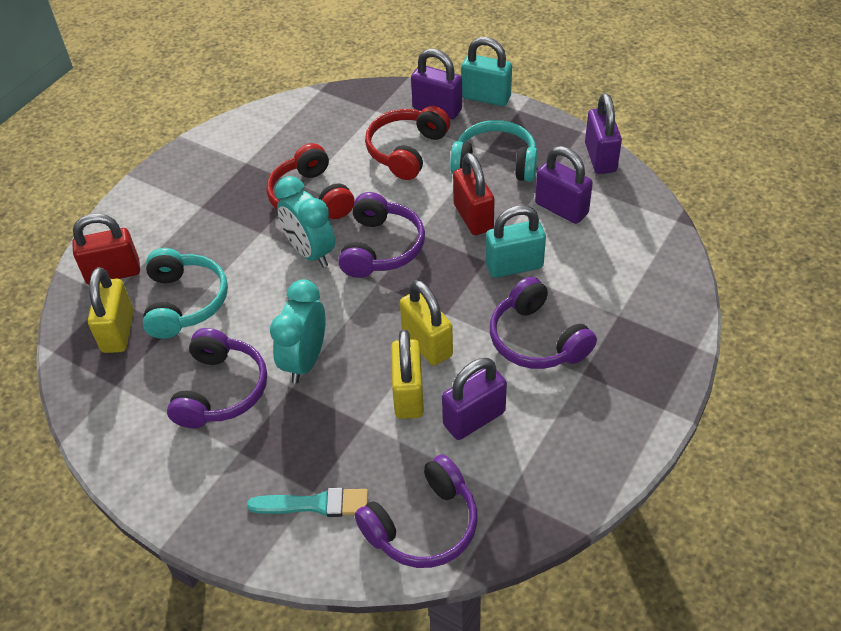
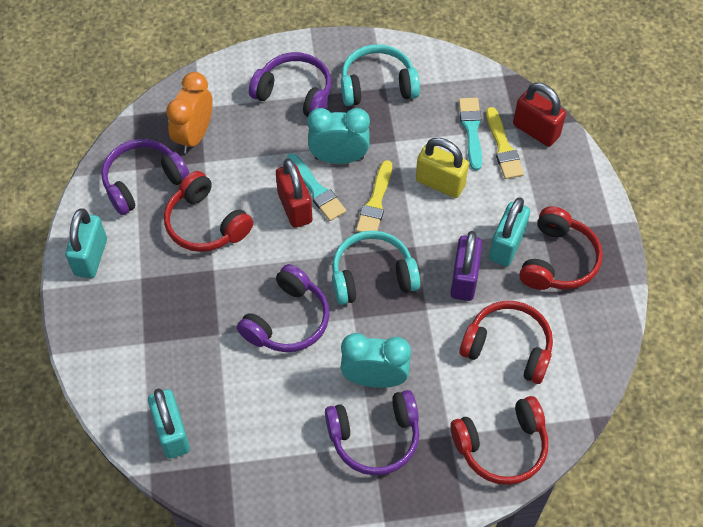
orange clock: 0 -> 1
purple padlock: 4 -> 1
red headphones: 2 -> 4
turquoise brush: 1 -> 2
turquoise padlock: 2 -> 3
yellow brush: 0 -> 2
yellow padlock: 3 -> 1

